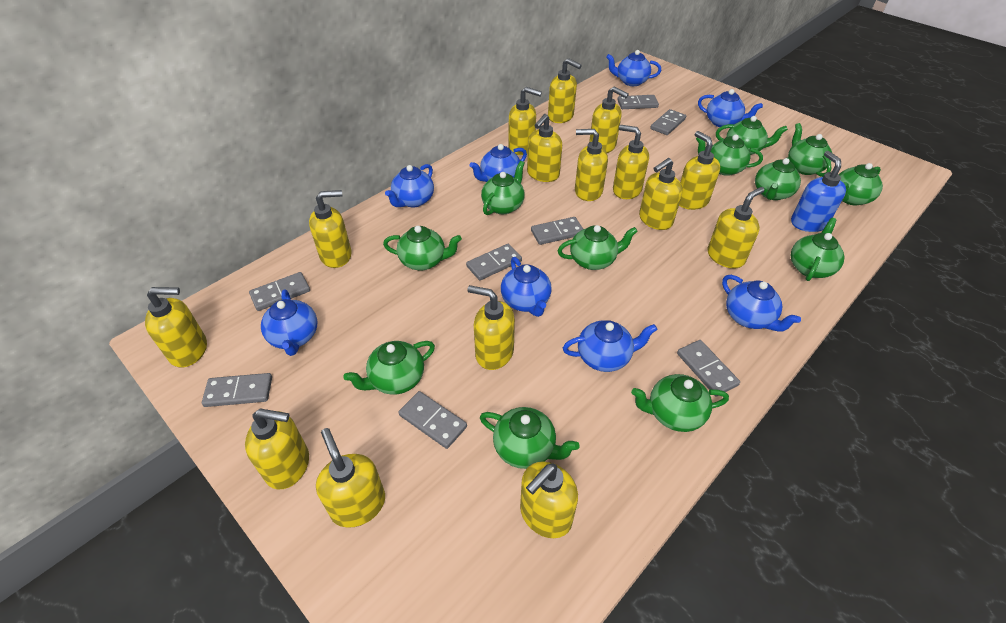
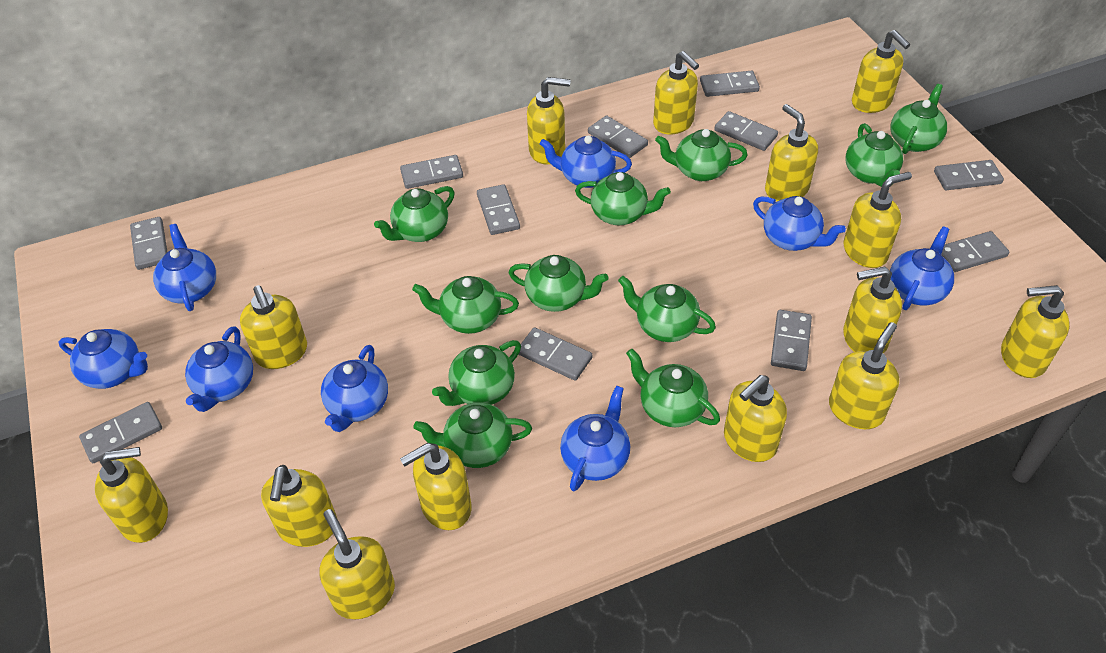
blue soap dispenser: 1 -> 0
green teapot: 12 -> 11
grey domino: 8 -> 11
yellow soap dispenser: 15 -> 14

